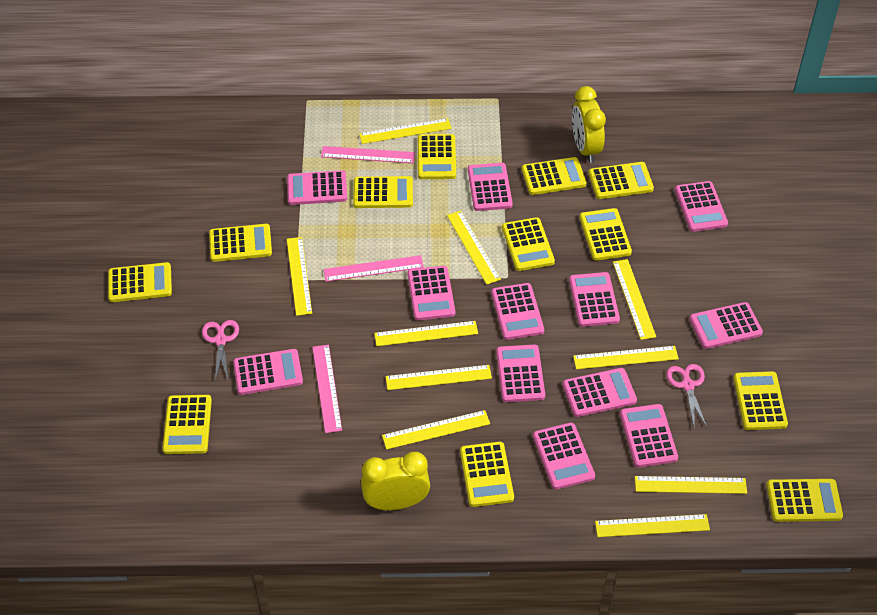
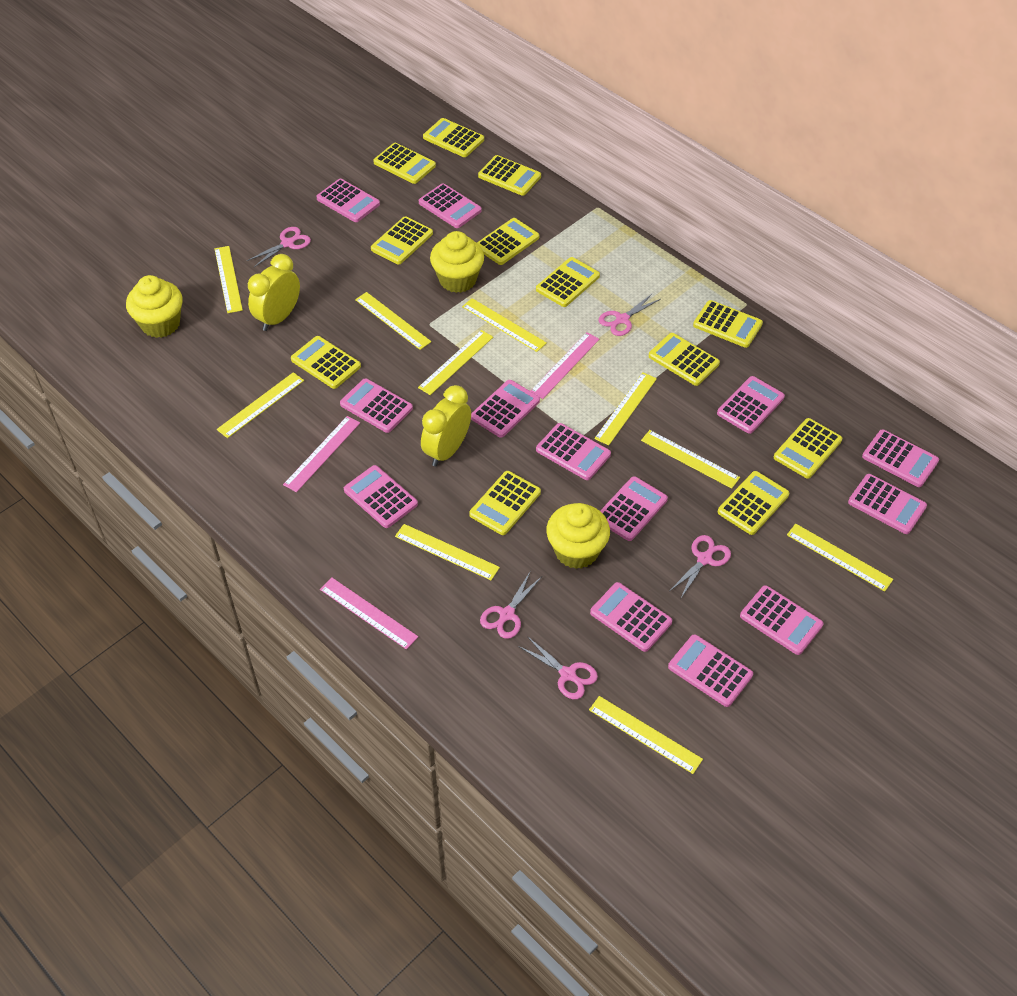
pink calculator: 12 -> 13
pink scissors: 2 -> 5
yellow cupcake: 0 -> 3

